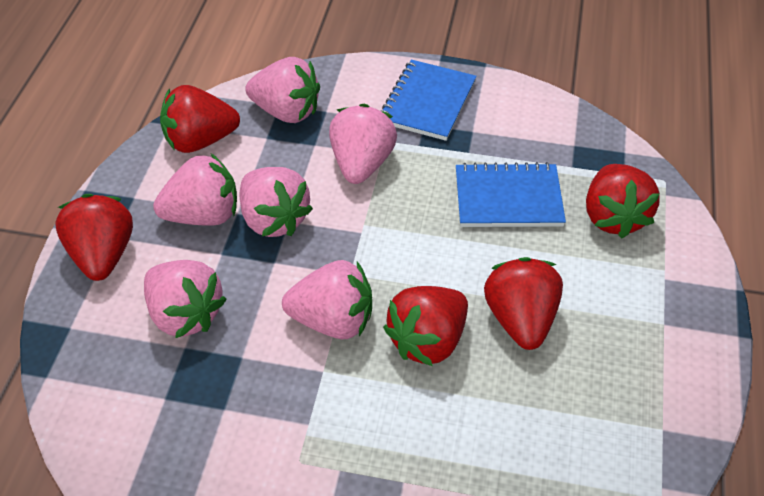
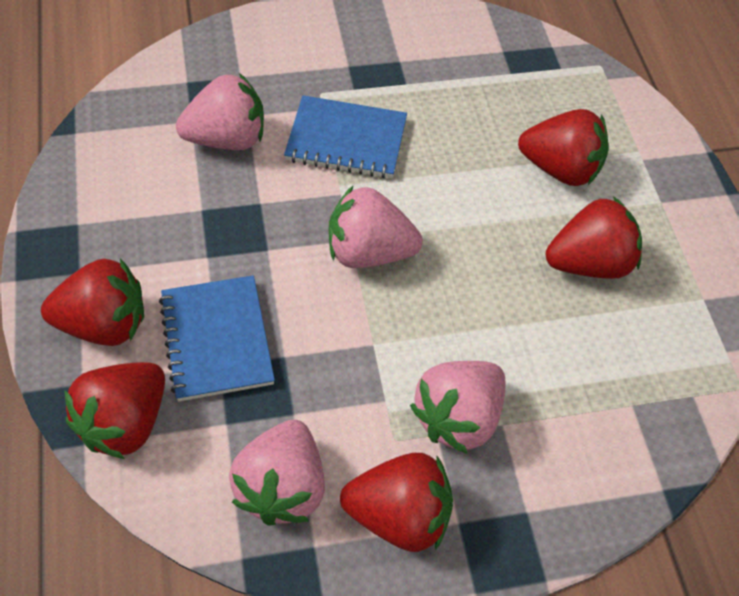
pink strawberry: 6 -> 4

